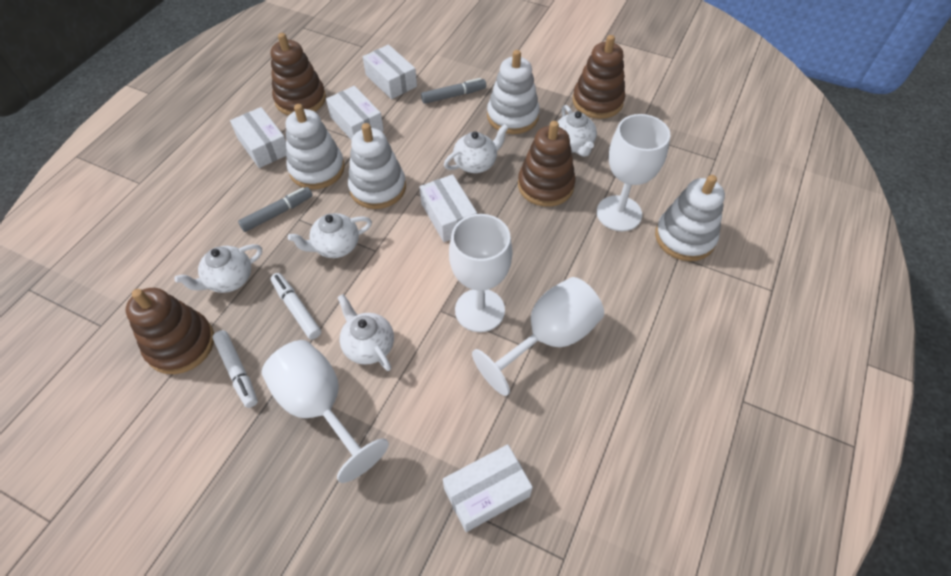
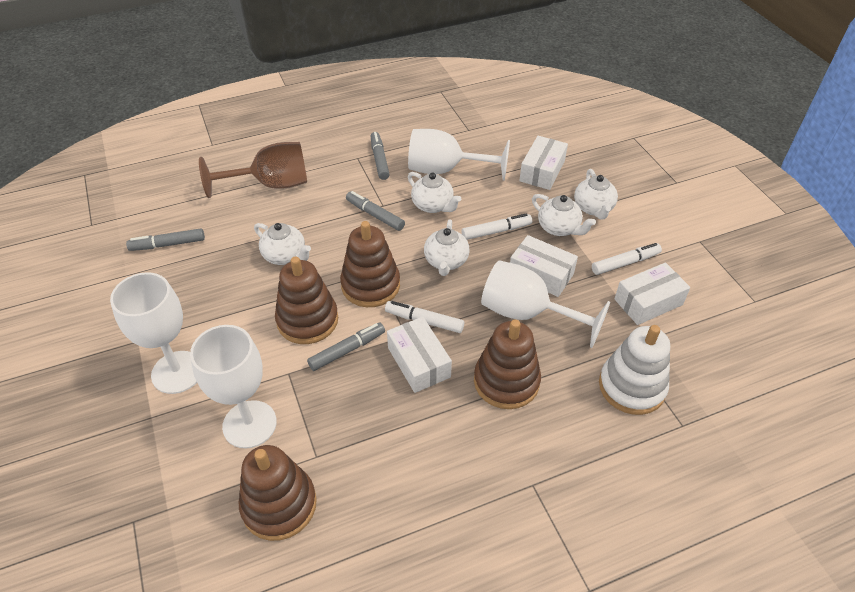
brown goblet: 0 -> 1
grey marker: 2 -> 4
white box: 5 -> 4
white marker: 2 -> 3
white stacking toy: 4 -> 1

